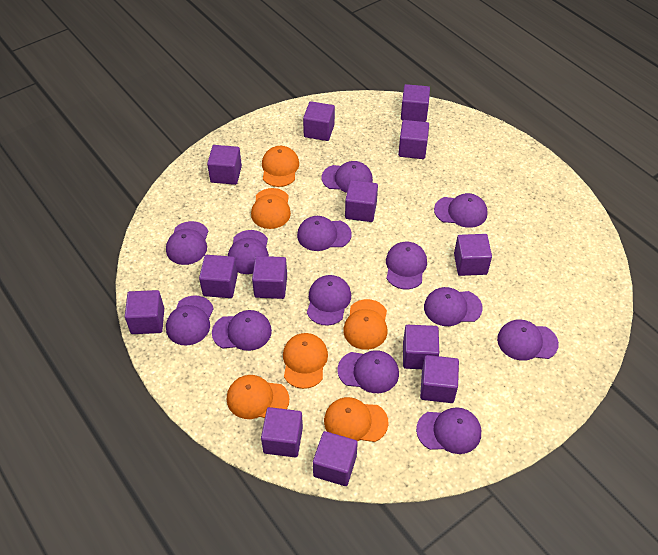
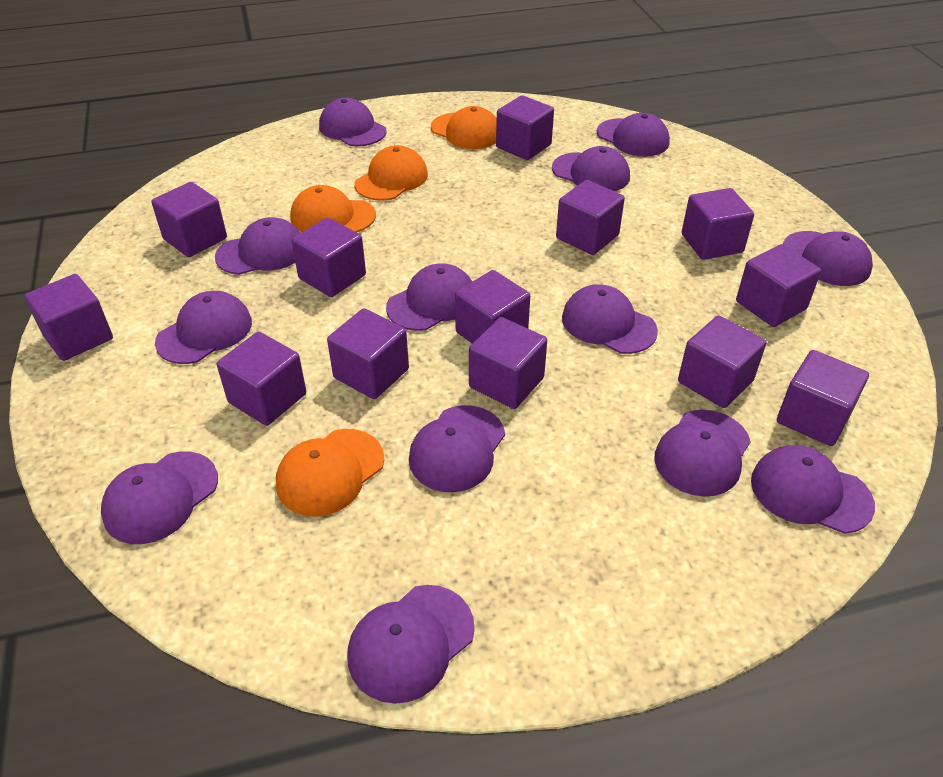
orange cap: 6 -> 4

